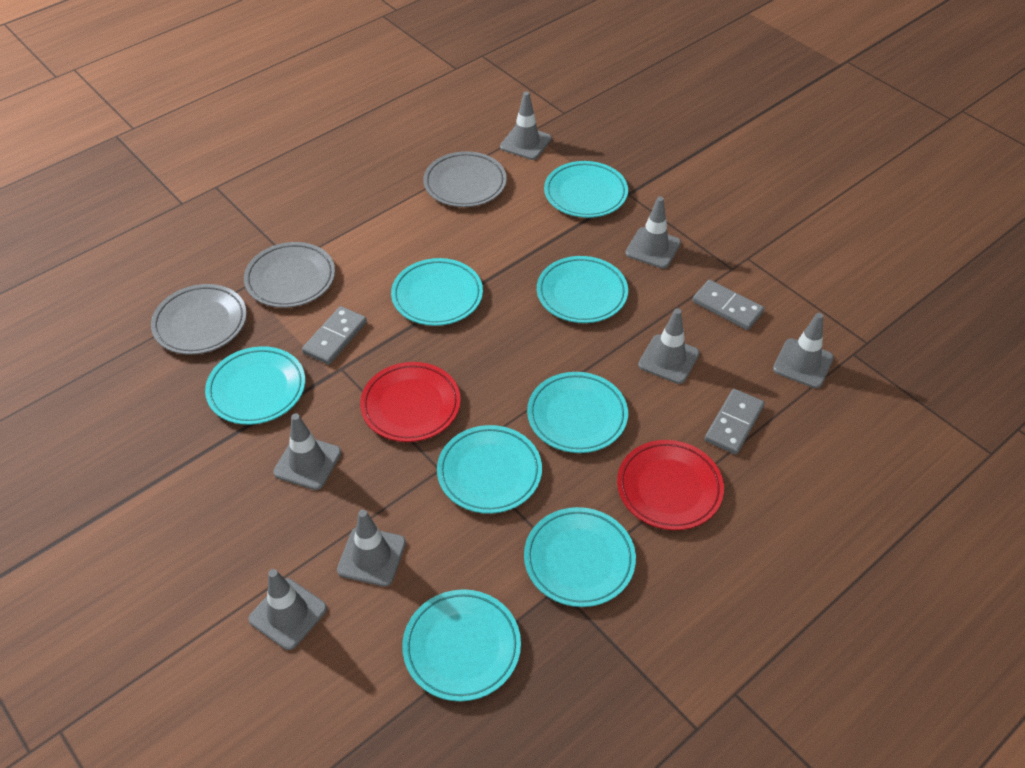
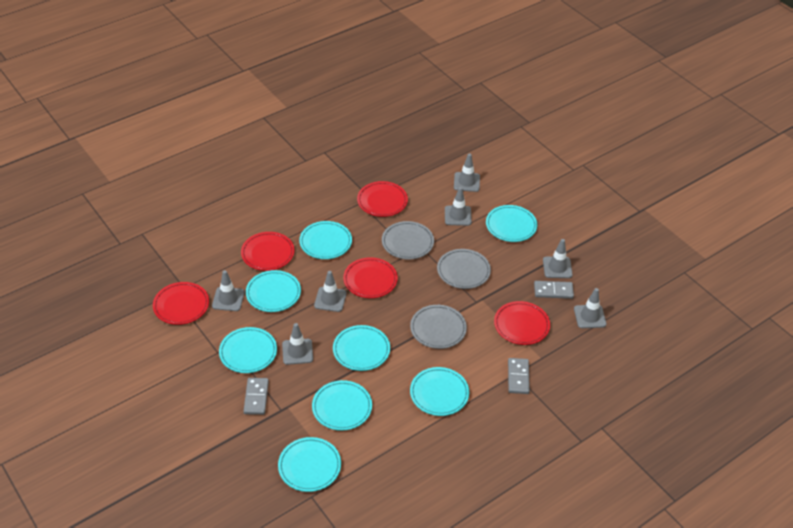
red plate: 2 -> 5

